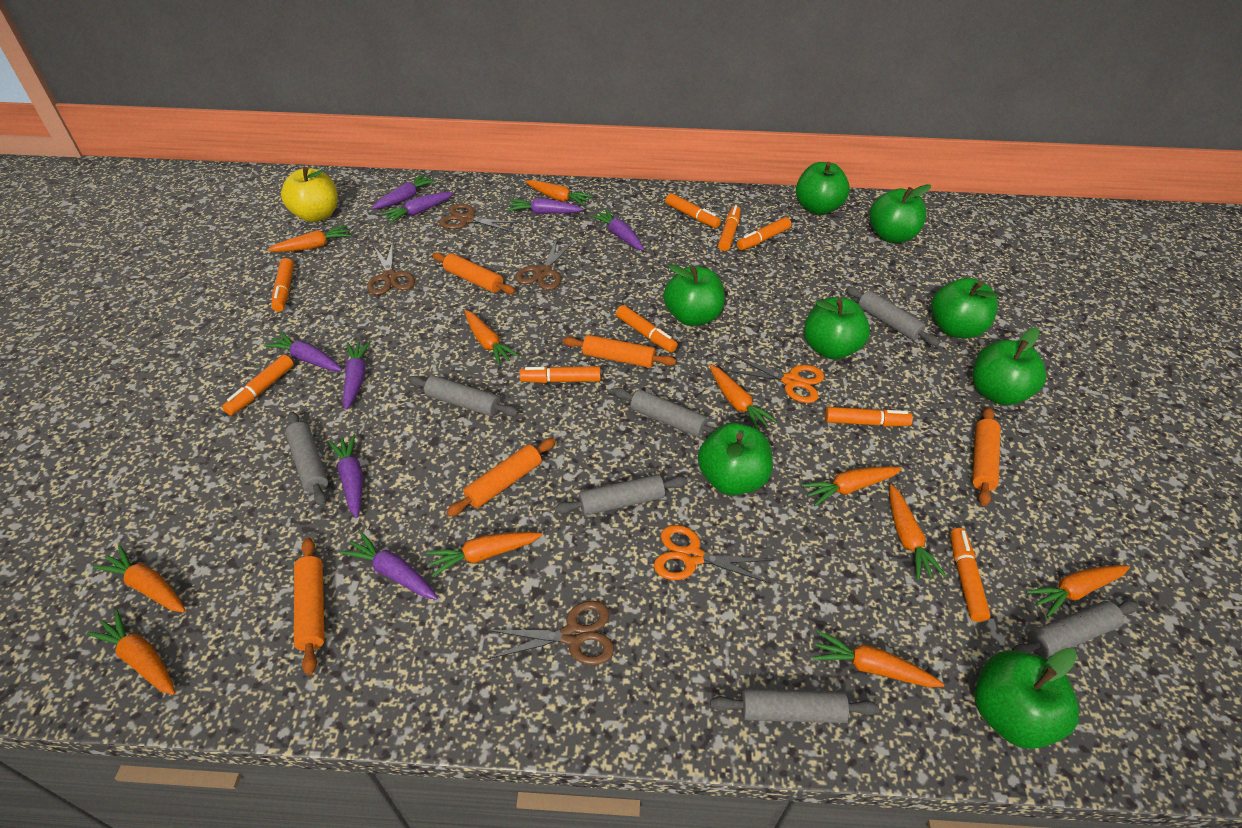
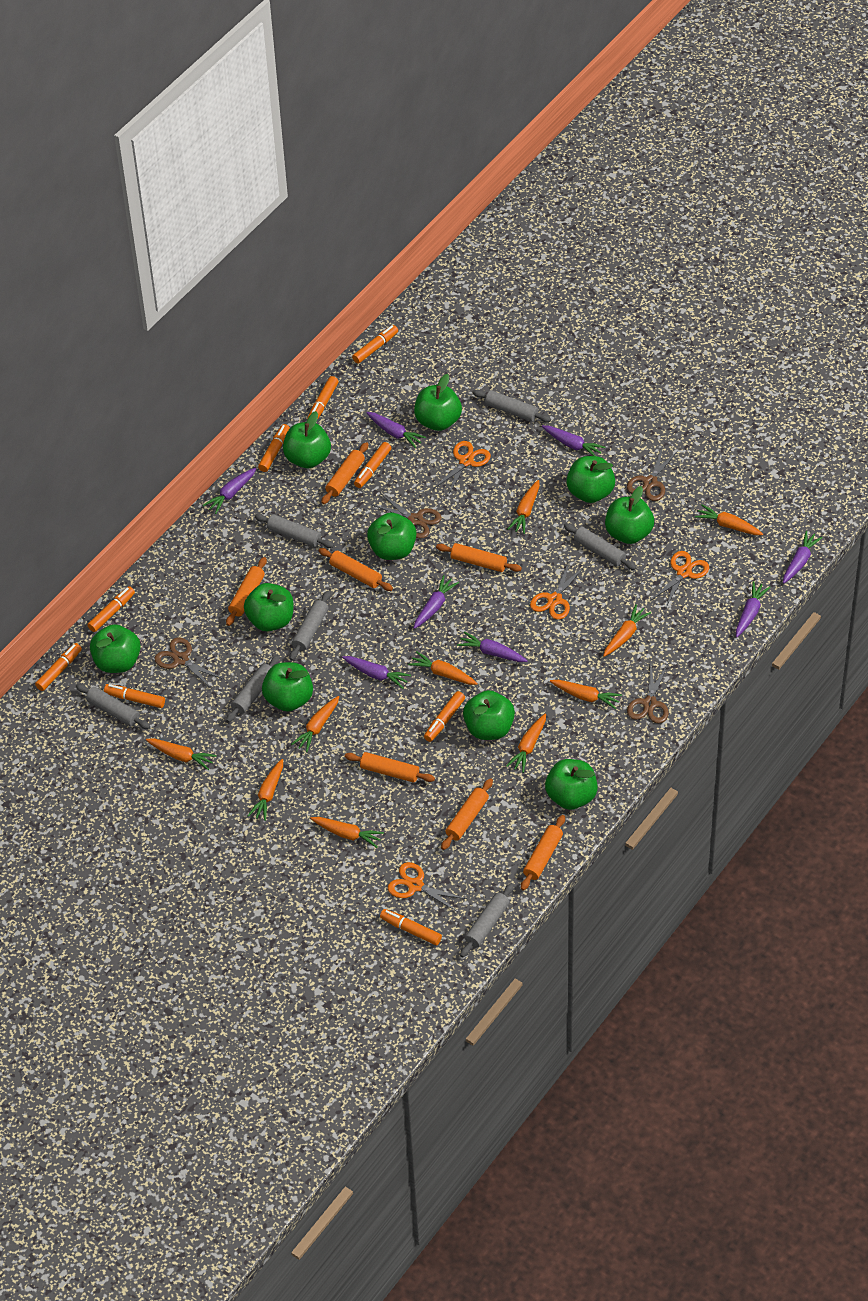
green apple: 8 -> 10
orange carrot: 11 -> 10
orange rolling pin: 5 -> 7
orange scissors: 2 -> 4
yellow apple: 1 -> 0

